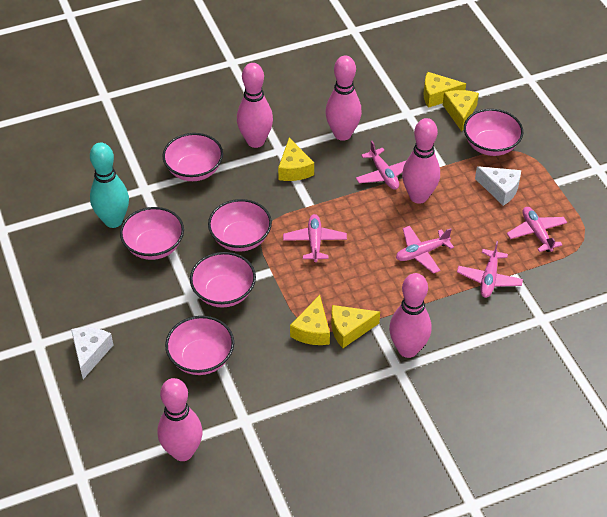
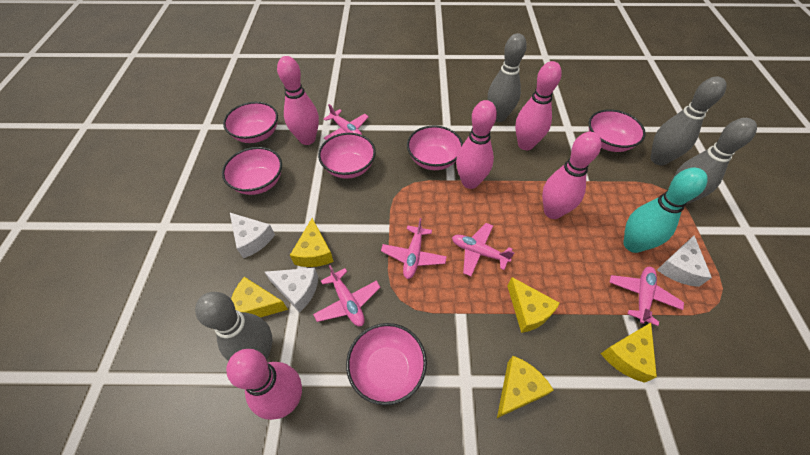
grey bowling pin: 0 -> 4
white cheese: 2 -> 3

